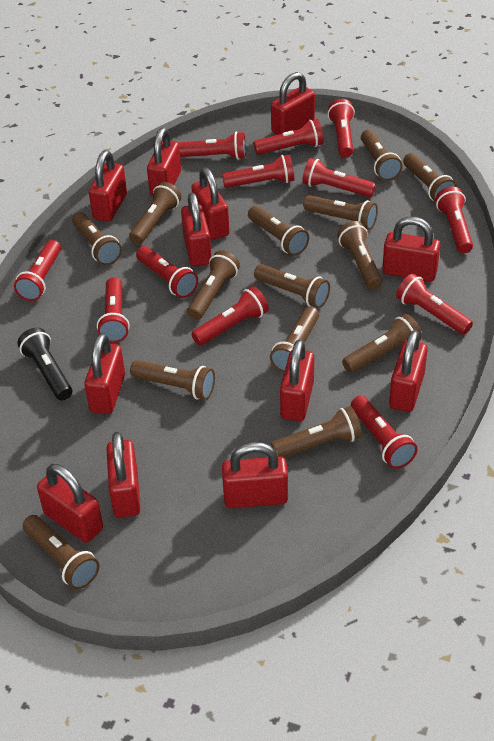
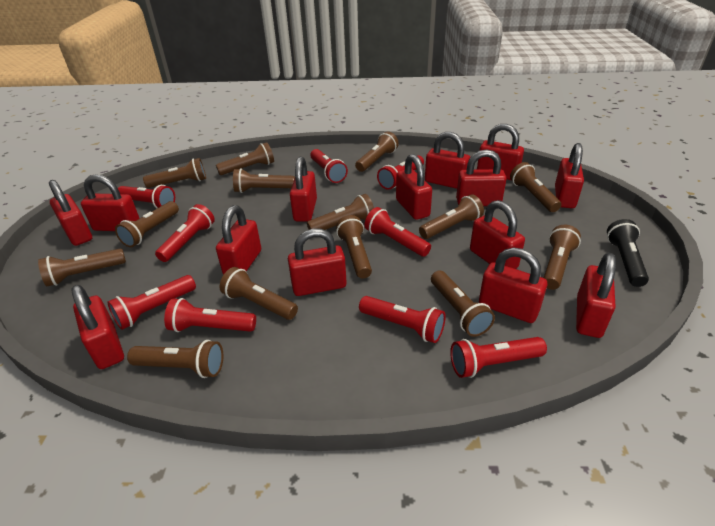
red flashlight: 12 -> 9
red padlock: 12 -> 14

